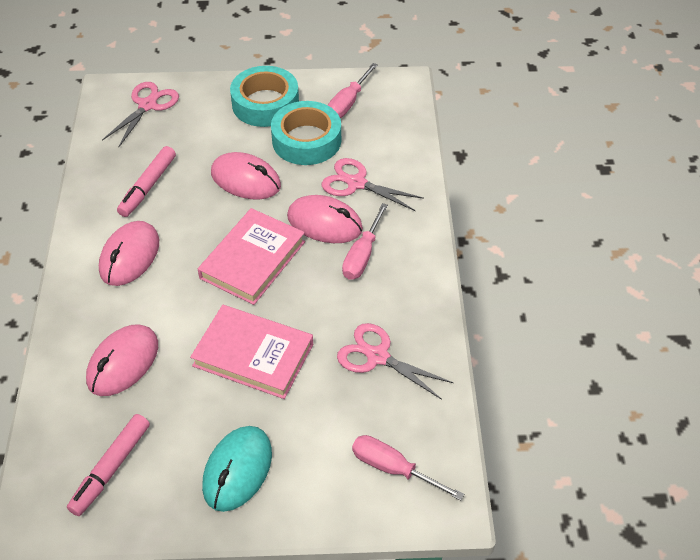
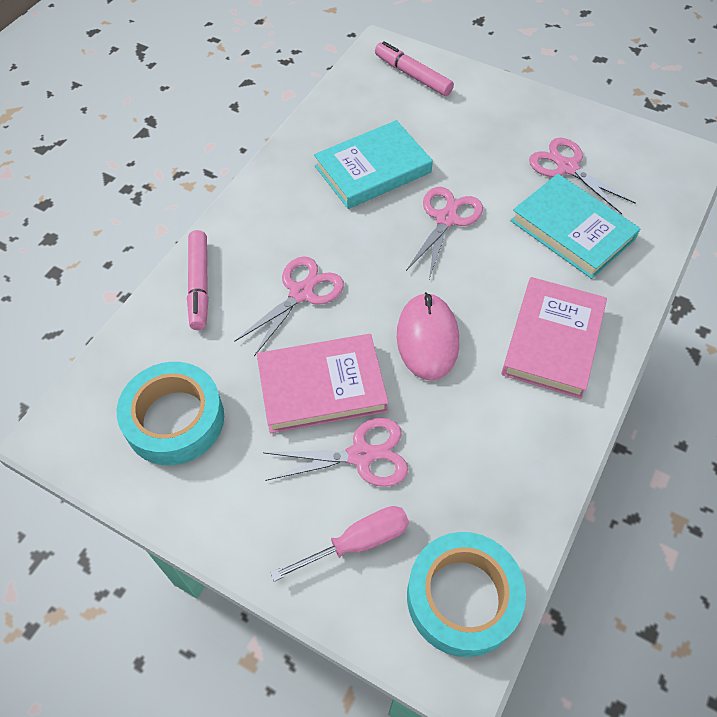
pink mouse: 4 -> 1
pink scissors: 3 -> 4
pink screwdriver: 3 -> 1
turquoise book: 0 -> 2
turquoise mouse: 1 -> 0

